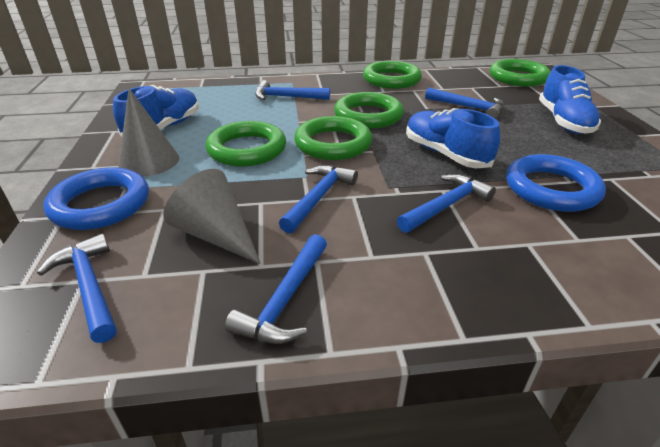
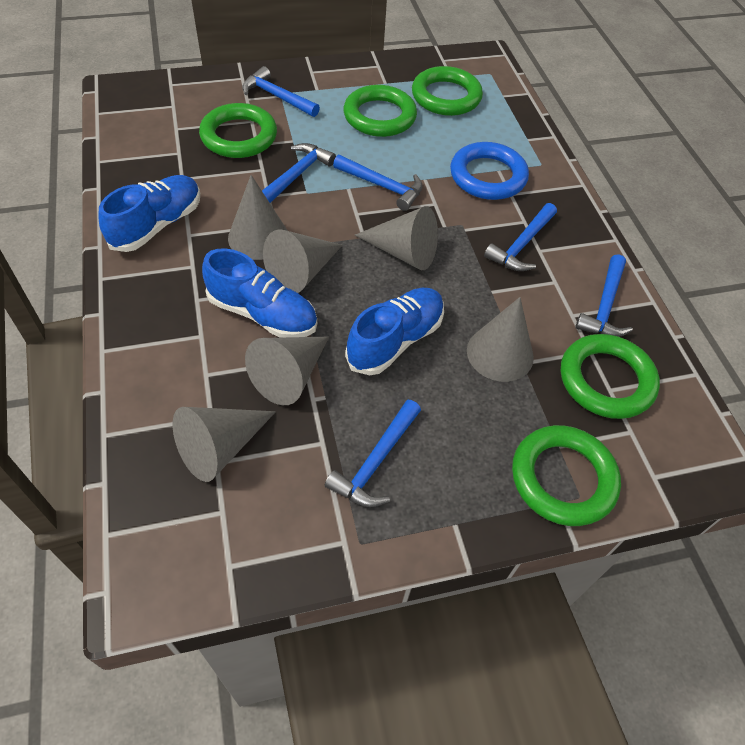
blue ring: 2 -> 1
grey cone: 2 -> 6

